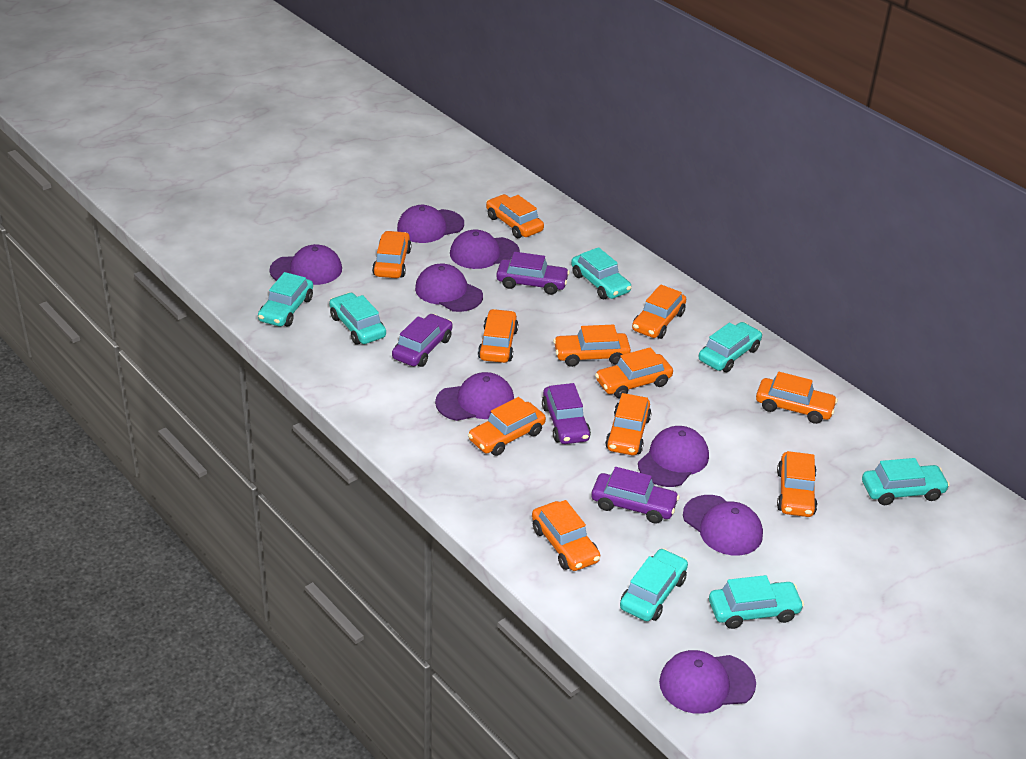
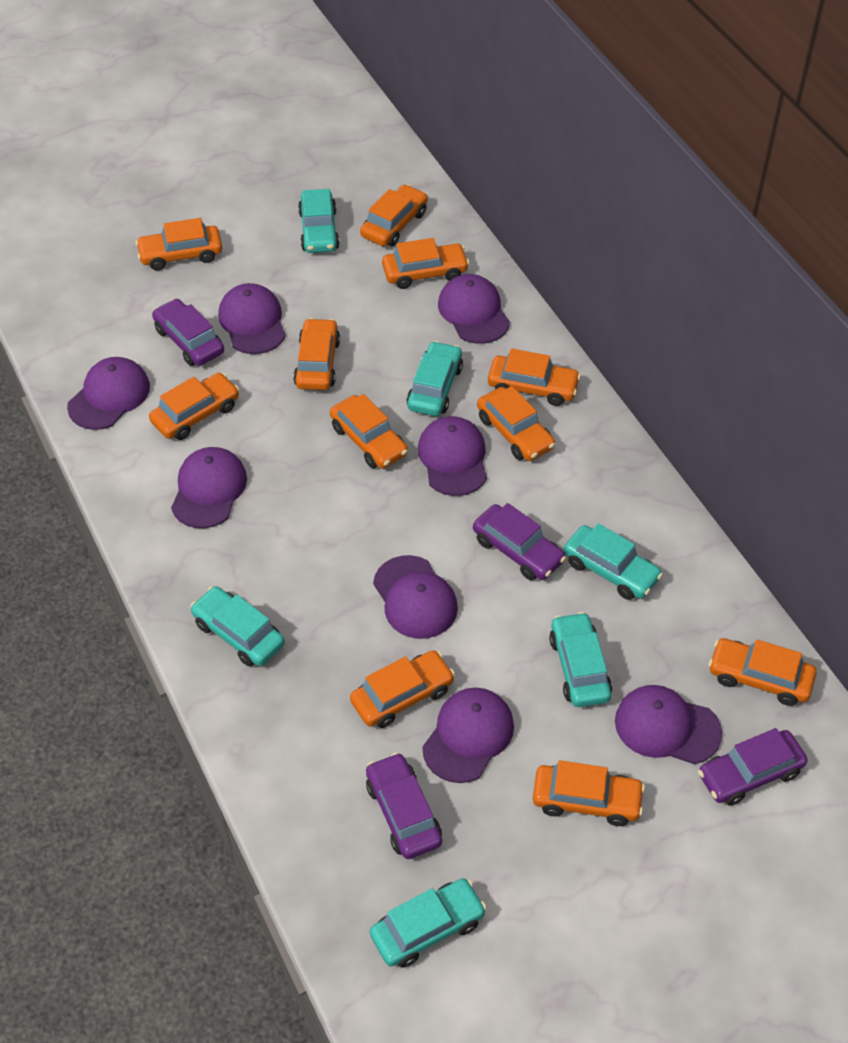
turquoise car: 7 -> 6

